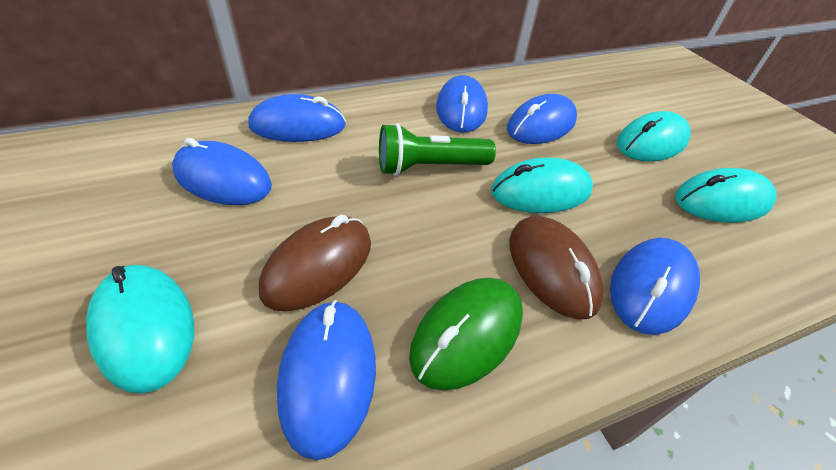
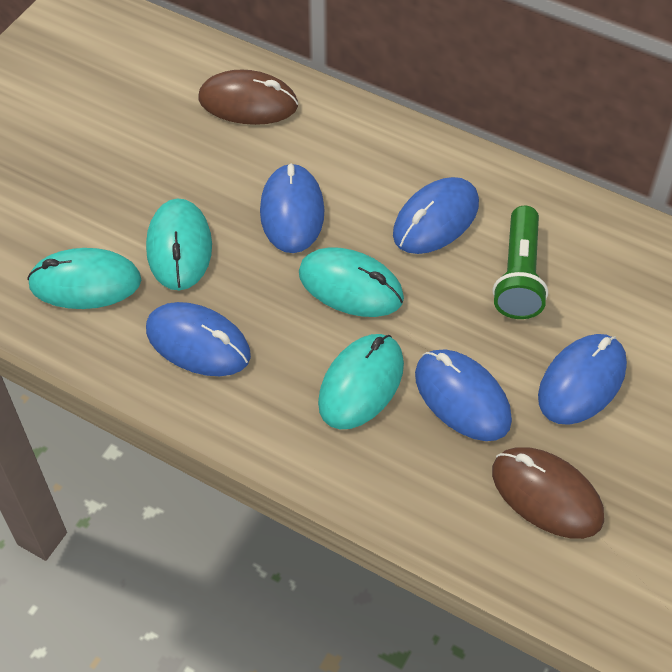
blue mouse: 6 -> 5
green mouse: 1 -> 0

